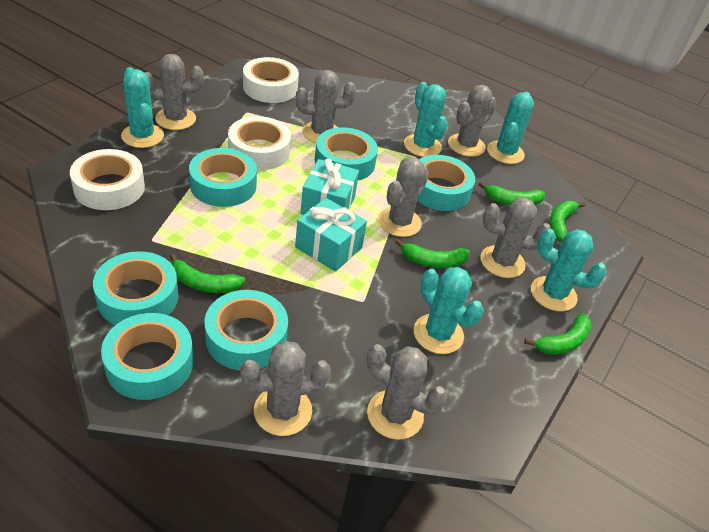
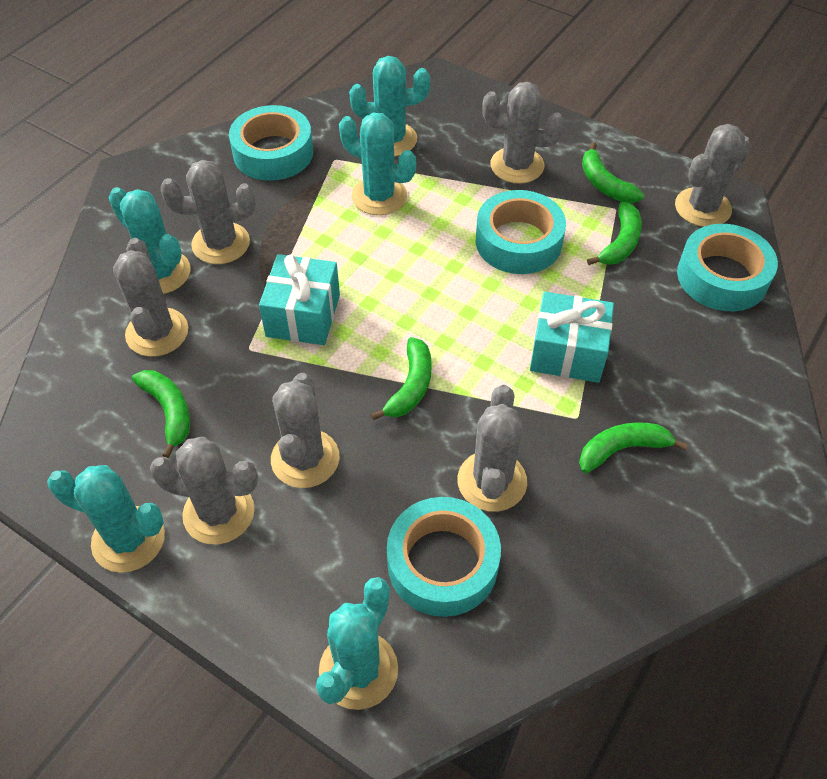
turquoise tape: 6 -> 4
white tape: 3 -> 0

